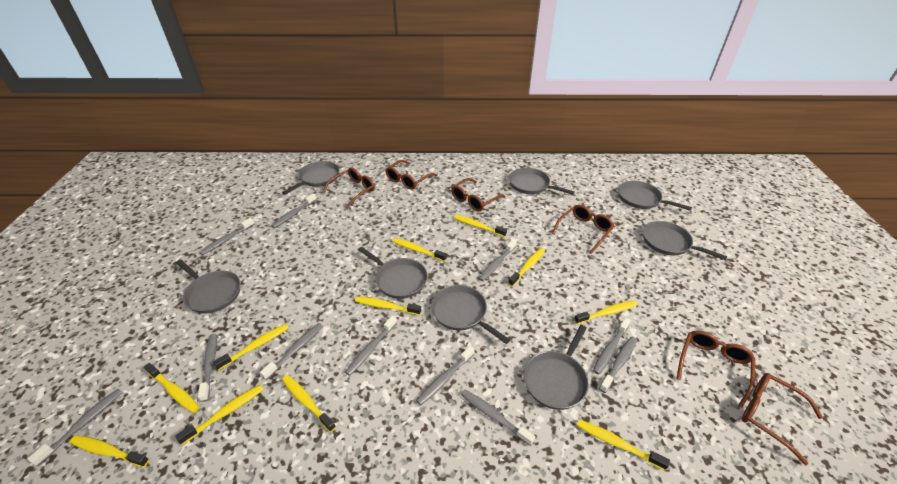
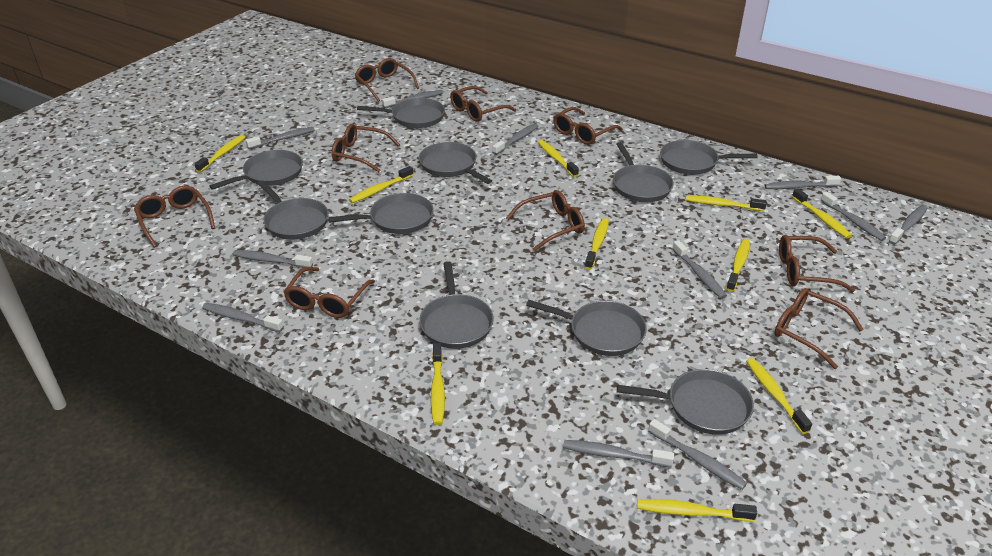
brown glasses: 6 -> 9
grey pan: 8 -> 10
yellow toothbrush: 11 -> 10

